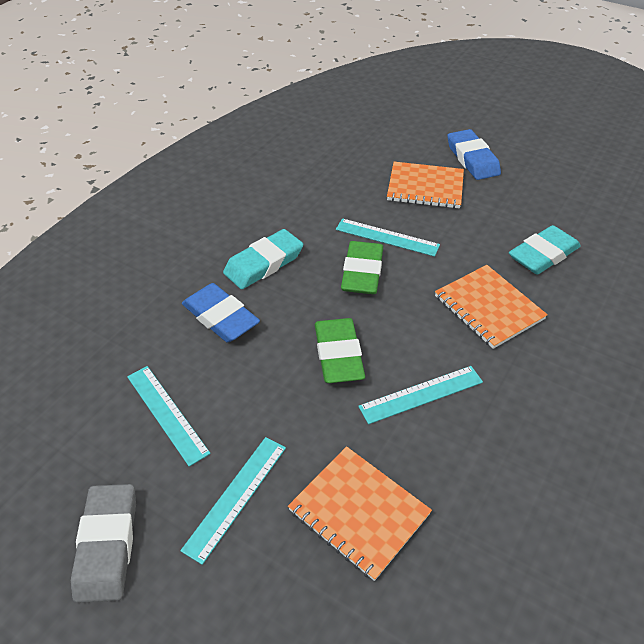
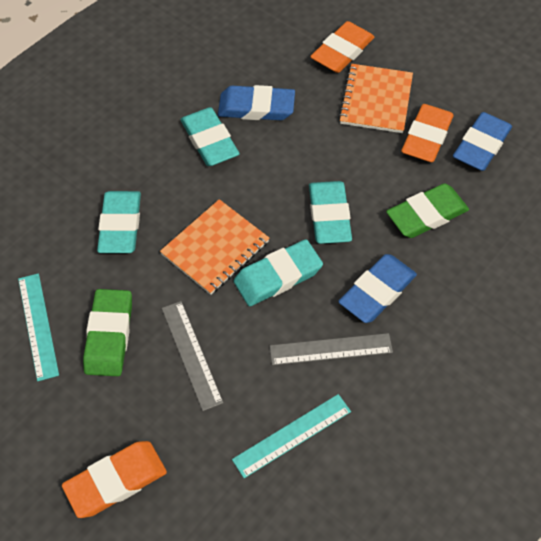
blue eraser: 2 -> 3
grey eraser: 1 -> 0
grey ruler: 0 -> 2
orange eraser: 0 -> 3
orange notebook: 3 -> 2
turquoise eraser: 2 -> 4
turquoise ruler: 4 -> 2

